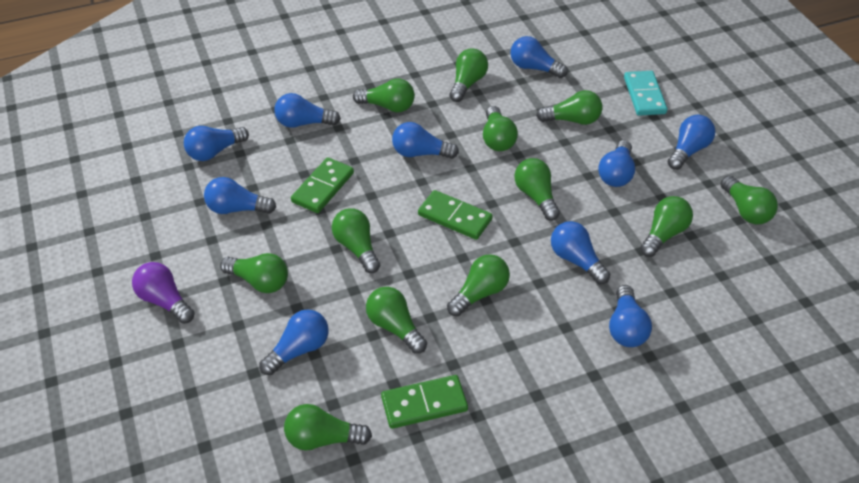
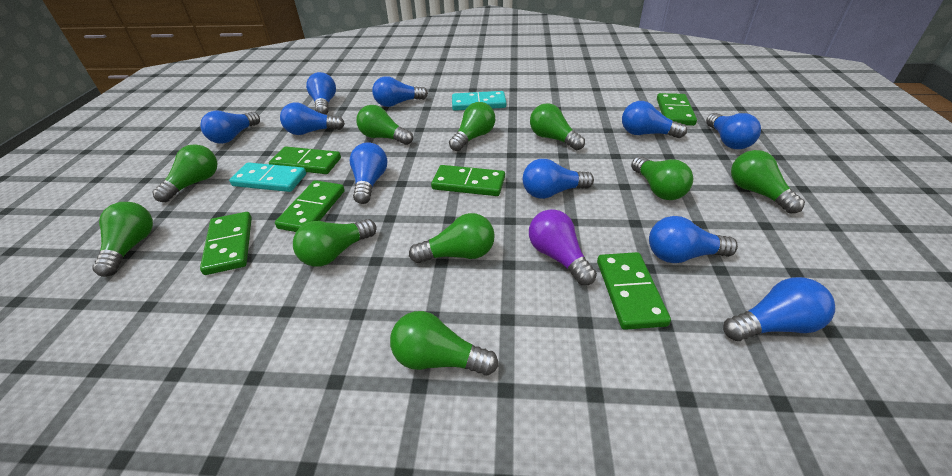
green domino: 3 -> 6
green light bulb: 12 -> 10
turquoise domino: 1 -> 2

